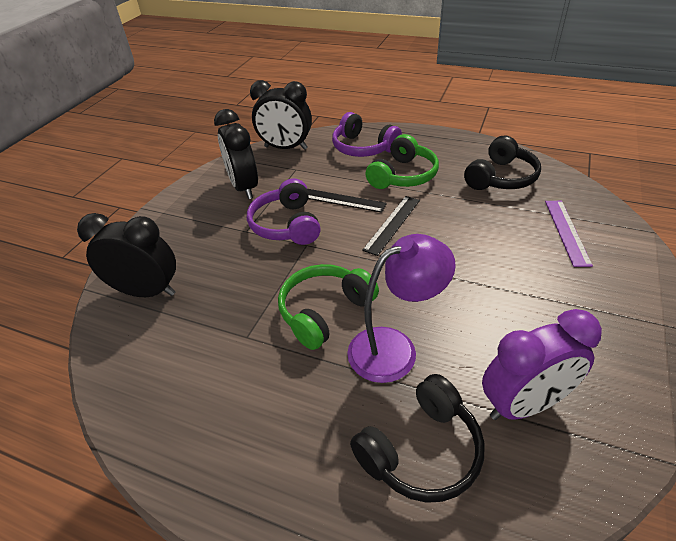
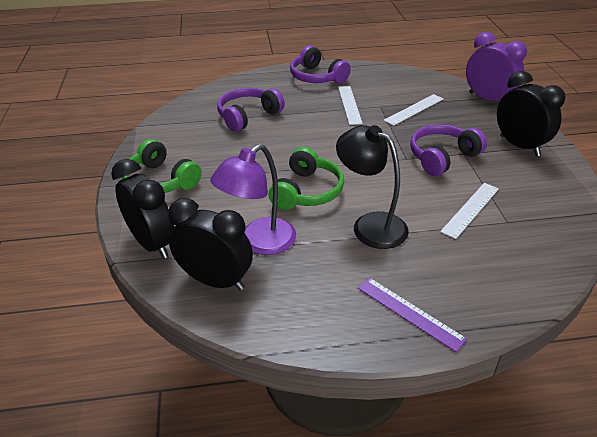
black headphones: 2 -> 0
black lamp: 0 -> 1
black ruler: 2 -> 0
purple headphones: 2 -> 3
white ruler: 0 -> 3

